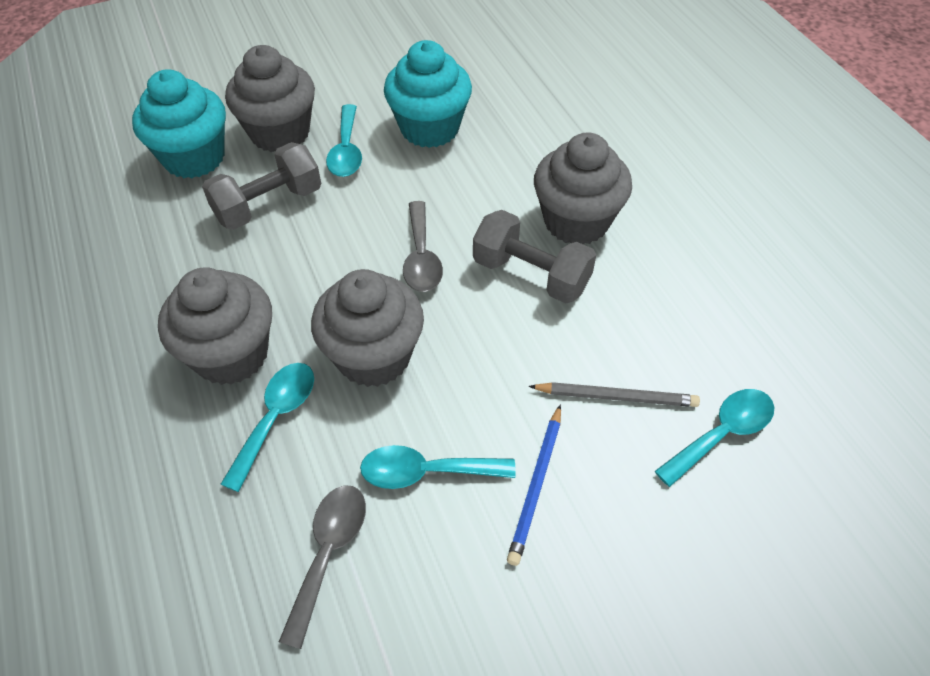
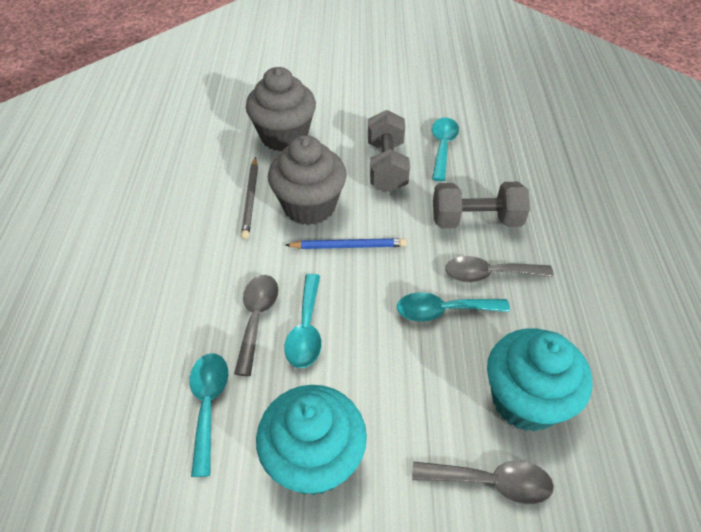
grey cupcake: 4 -> 2
grey spoon: 2 -> 3

